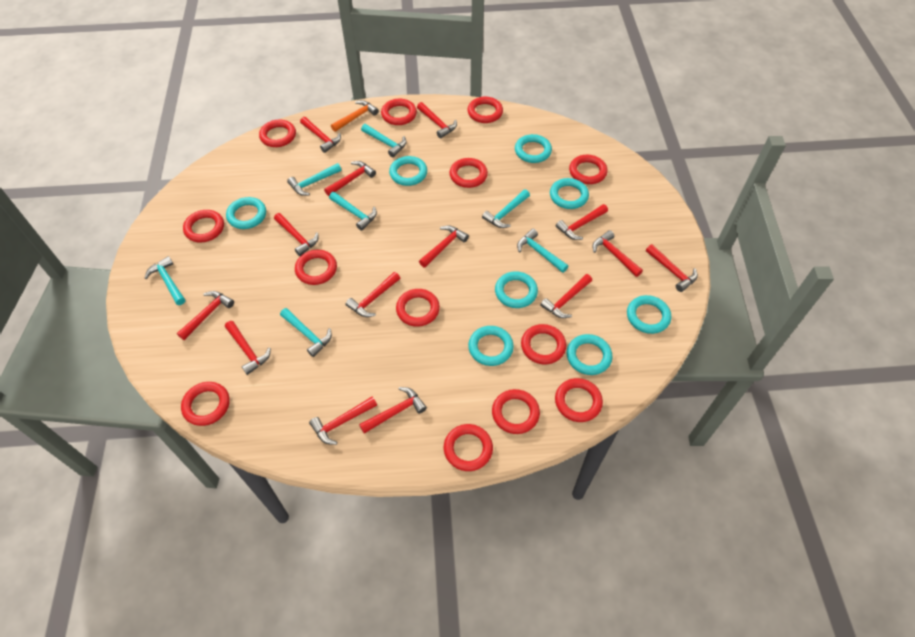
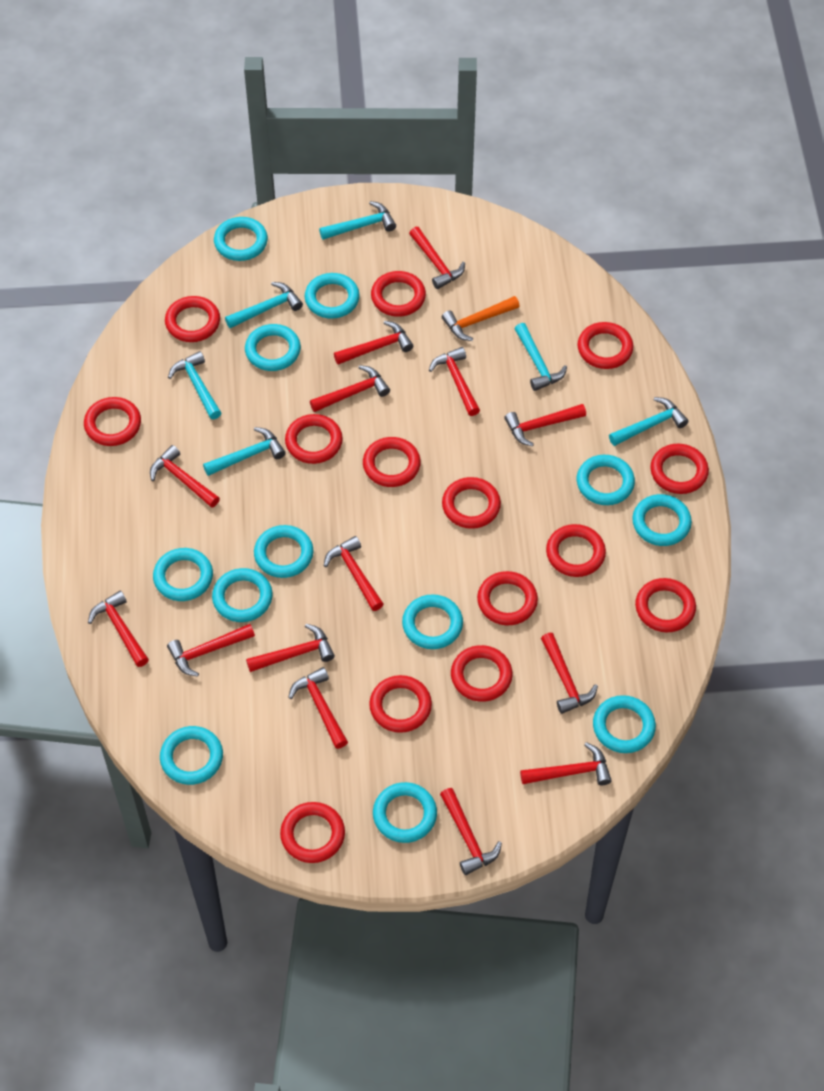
red ring: 13 -> 14
turquoise hammer: 7 -> 6
turquoise ring: 8 -> 12

